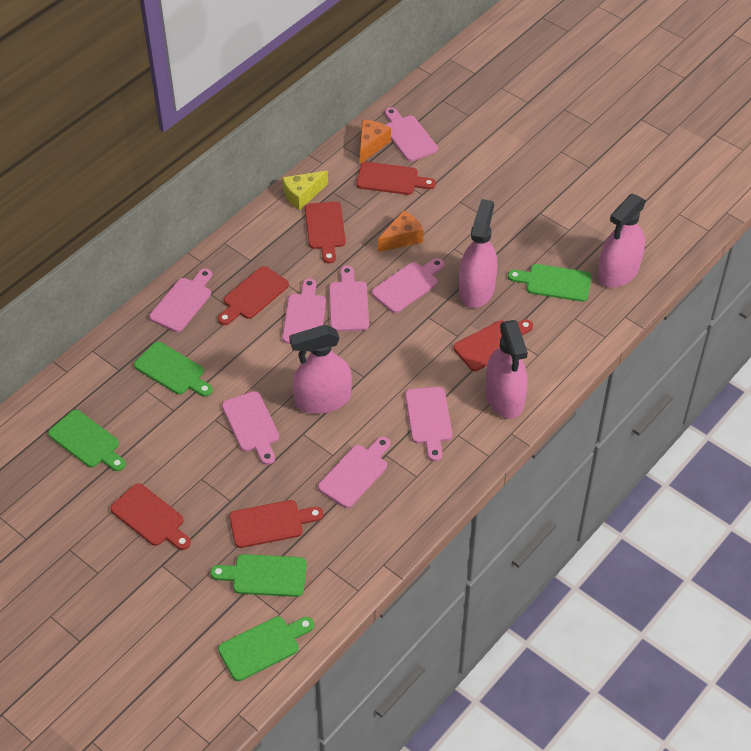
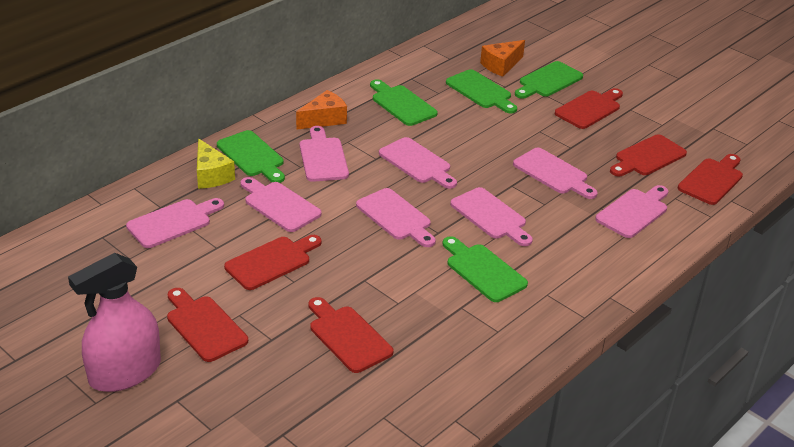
pink spray bottle: 4 -> 1

